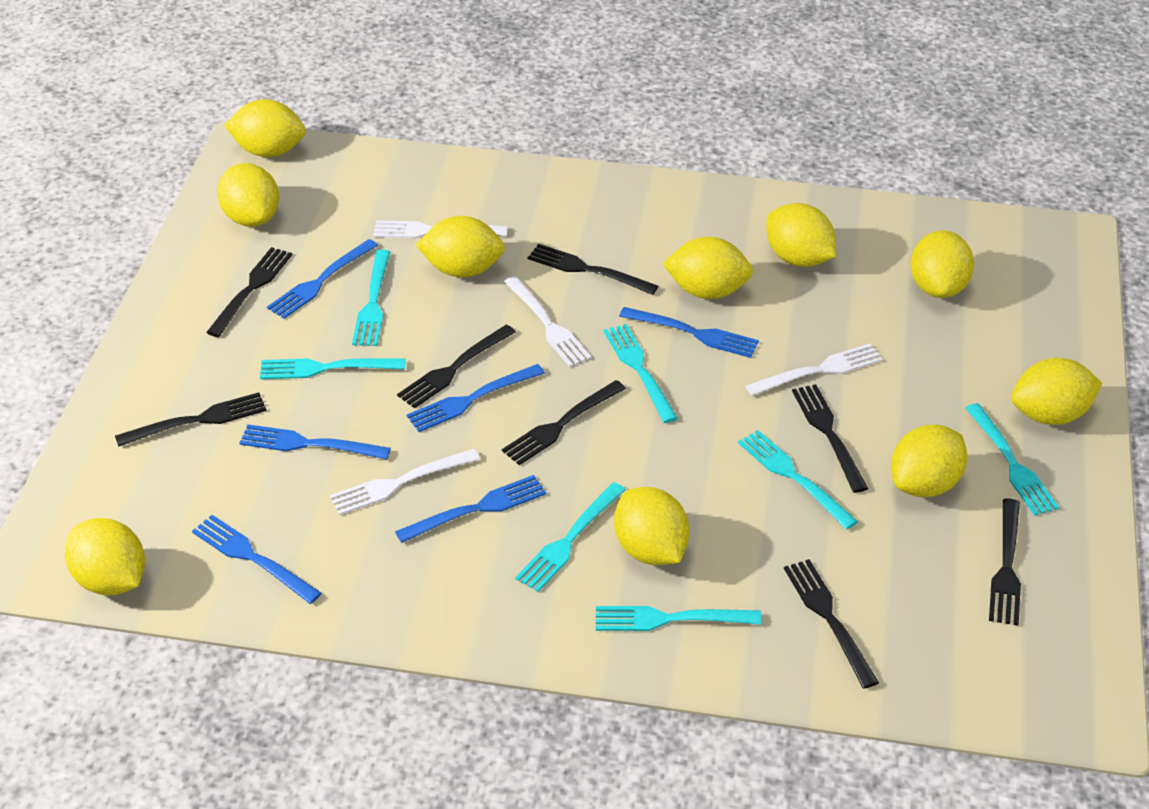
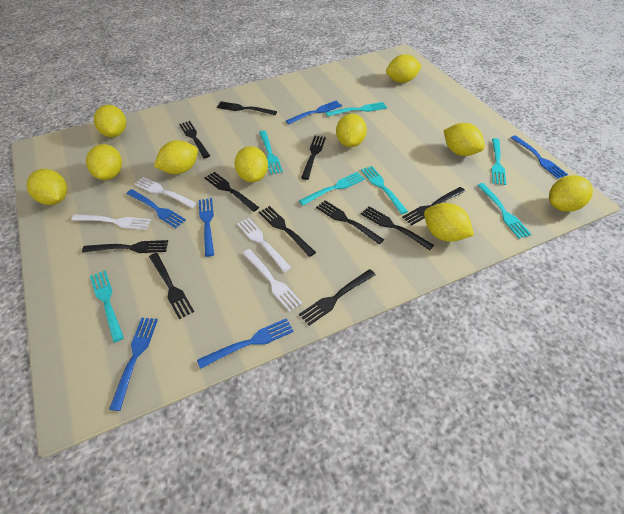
black fork: 8 -> 11

